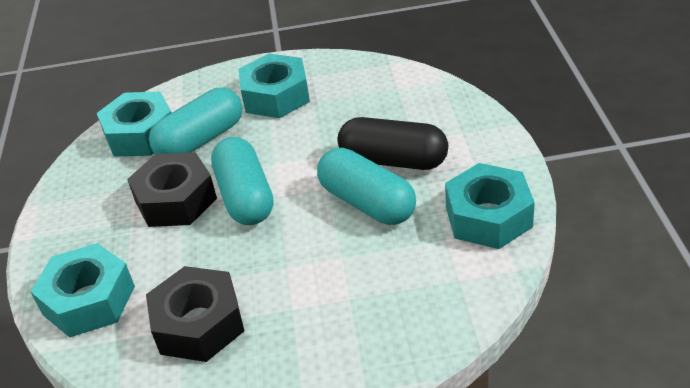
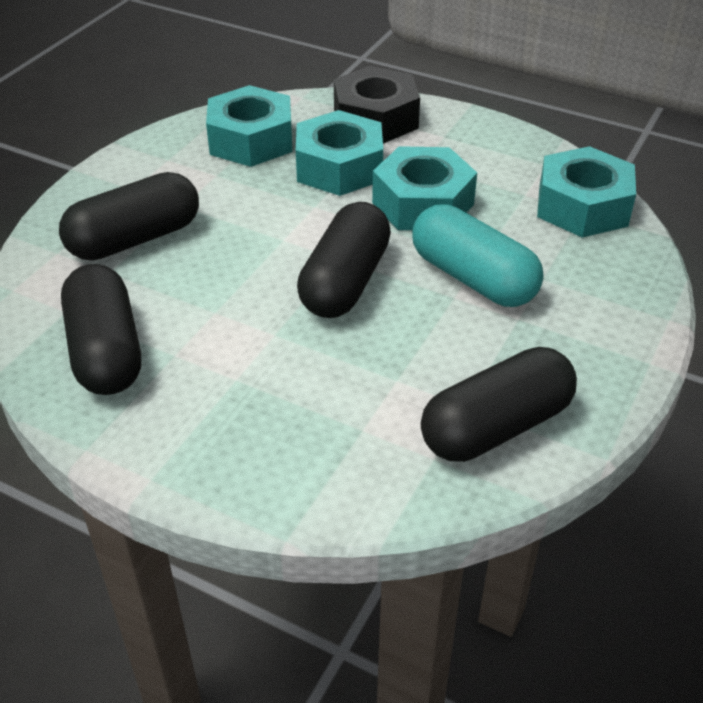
black capsule: 1 -> 4
black nut: 2 -> 1
turquoise capsule: 3 -> 1

